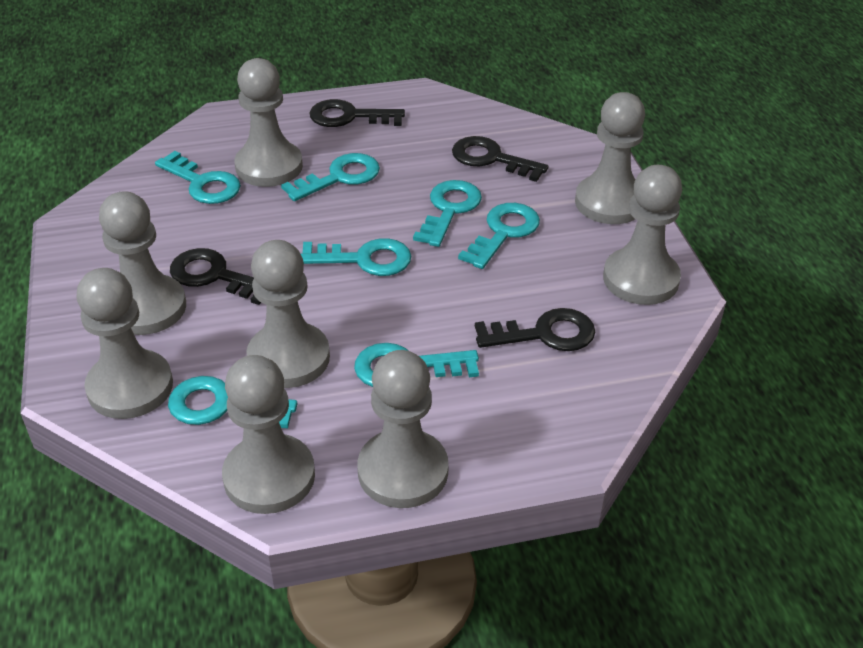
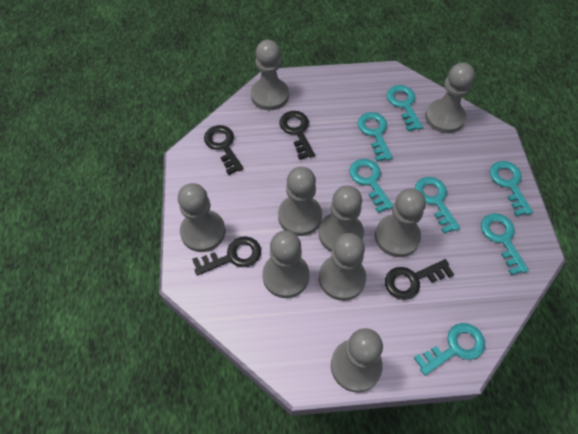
grey pawn: 8 -> 9

